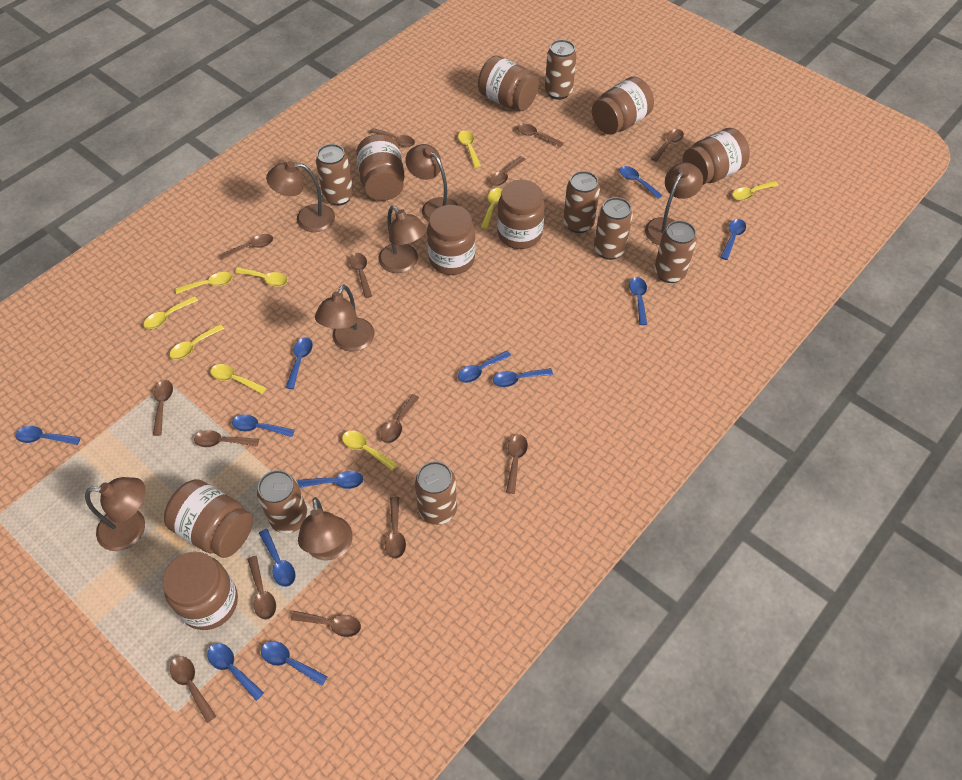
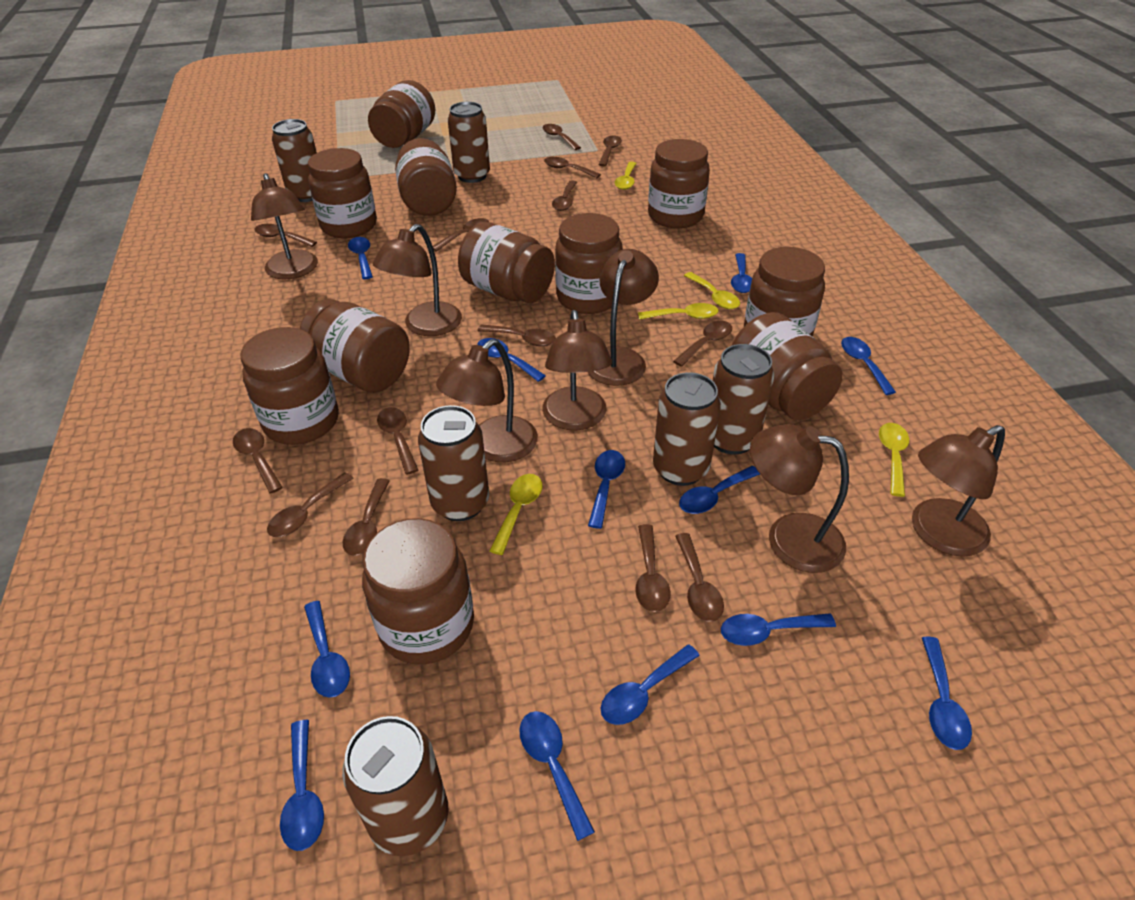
brown can: 7 -> 6
brown jar: 8 -> 11
yellow spoon: 9 -> 5

